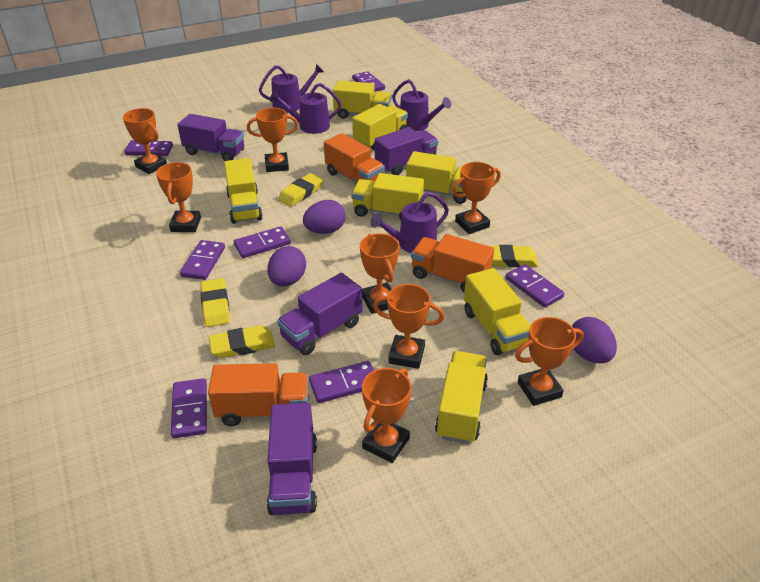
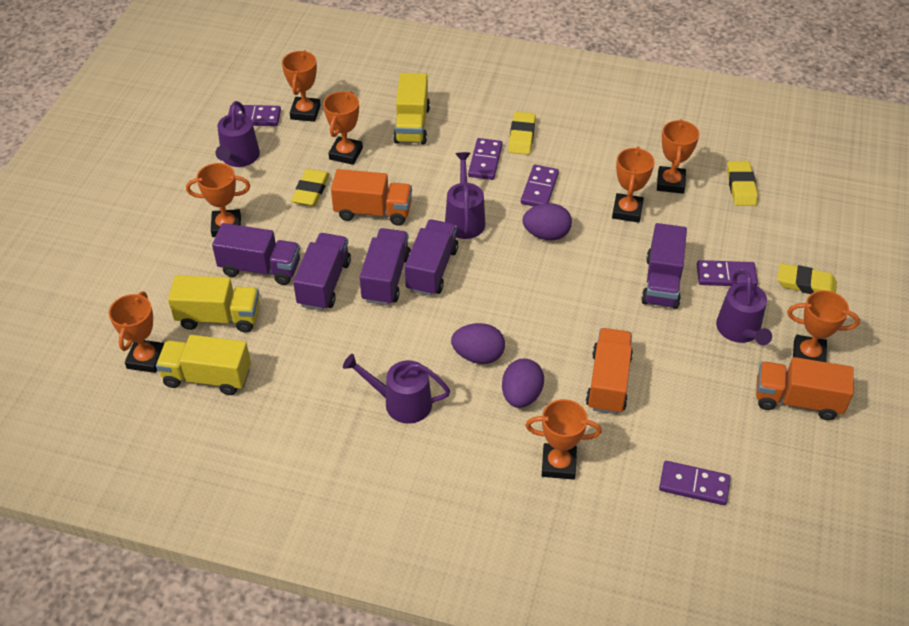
purple domino: 7 -> 5
purple truck: 4 -> 5
yellow truck: 7 -> 3

